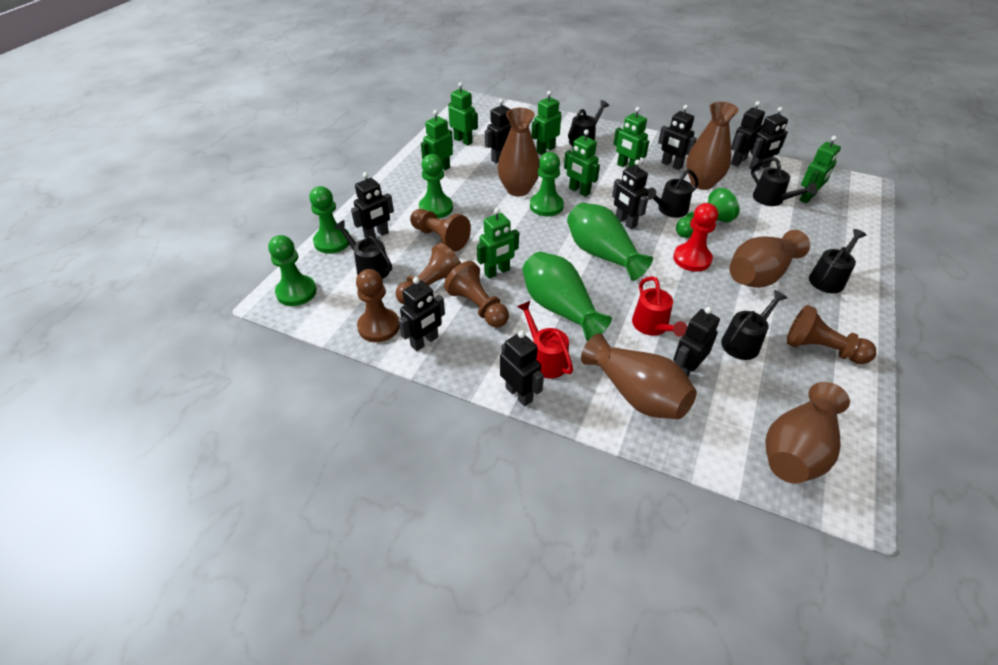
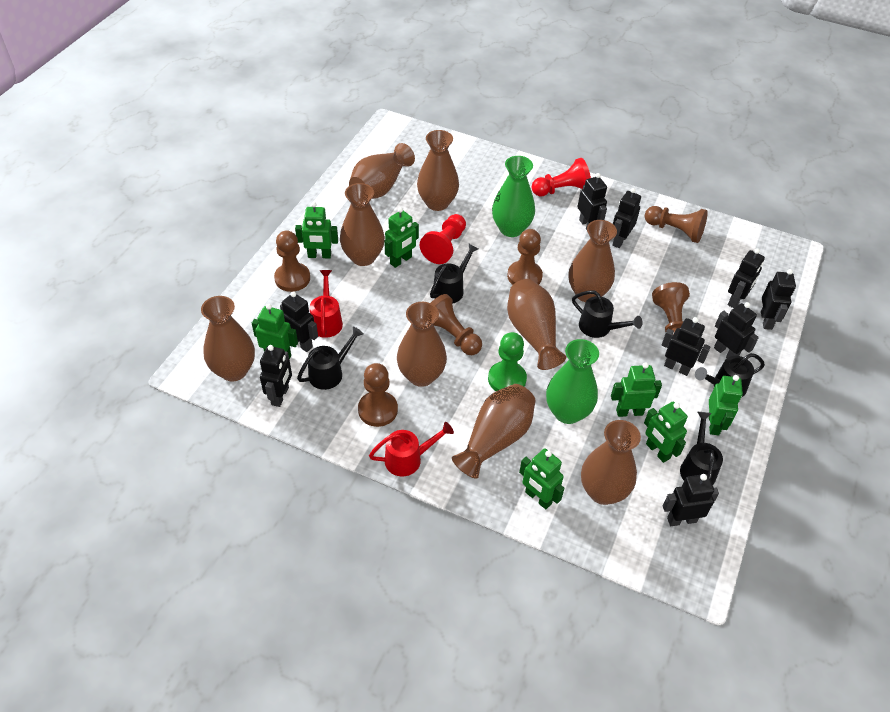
black watering can: 6 -> 5
brown pawn: 5 -> 6
brown vase: 5 -> 9
green pawn: 5 -> 1
red pawn: 1 -> 2

